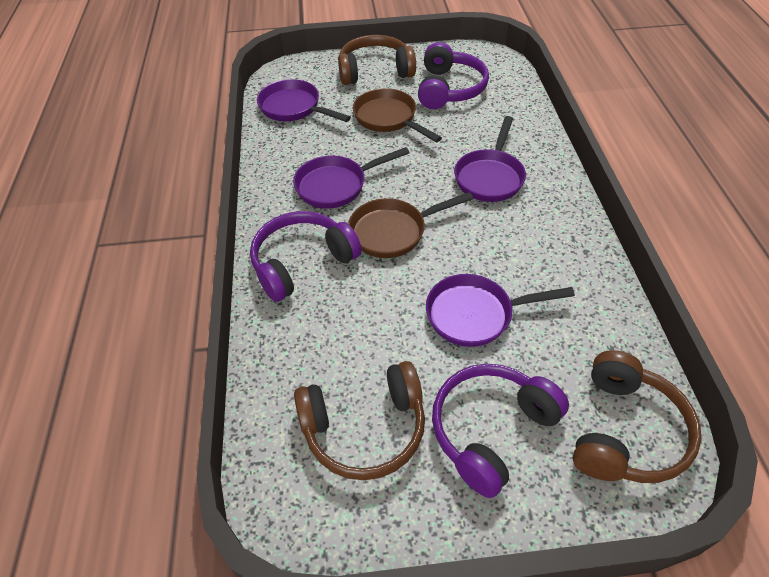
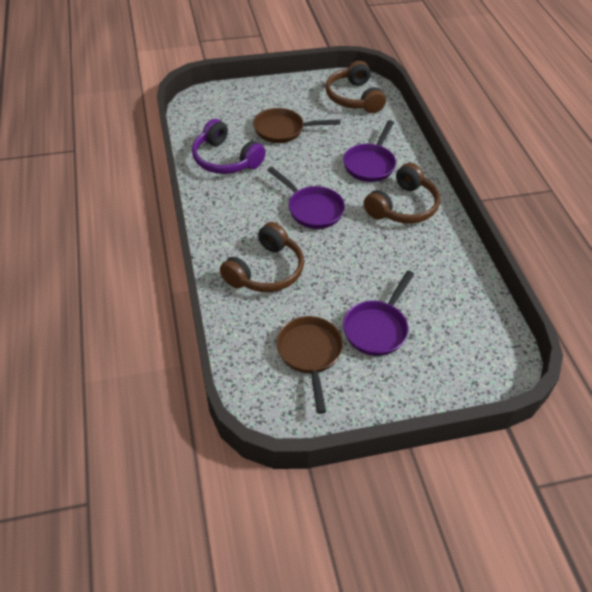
purple headphones: 3 -> 1
purple pan: 4 -> 3

